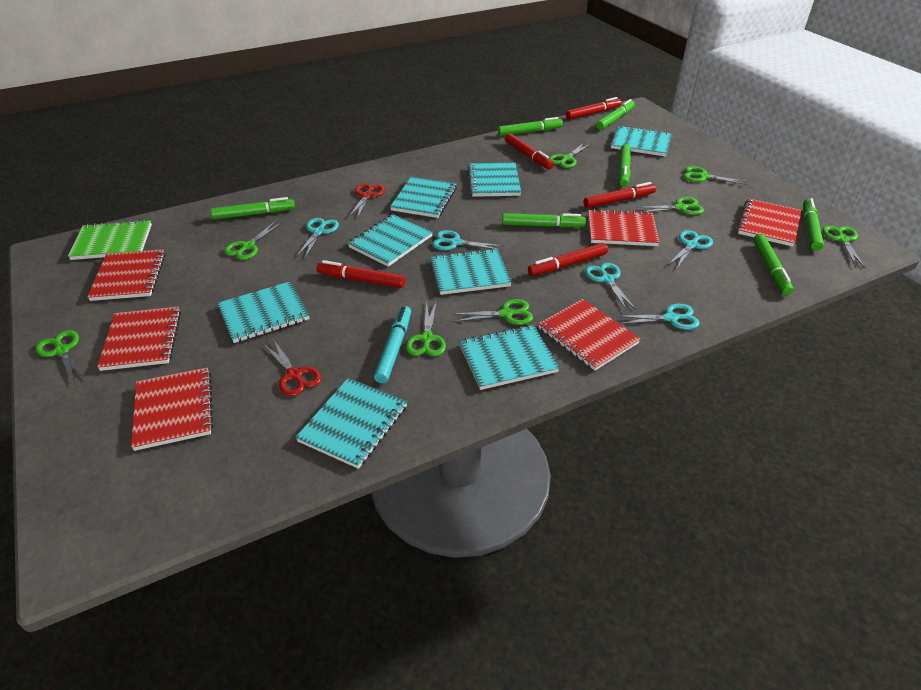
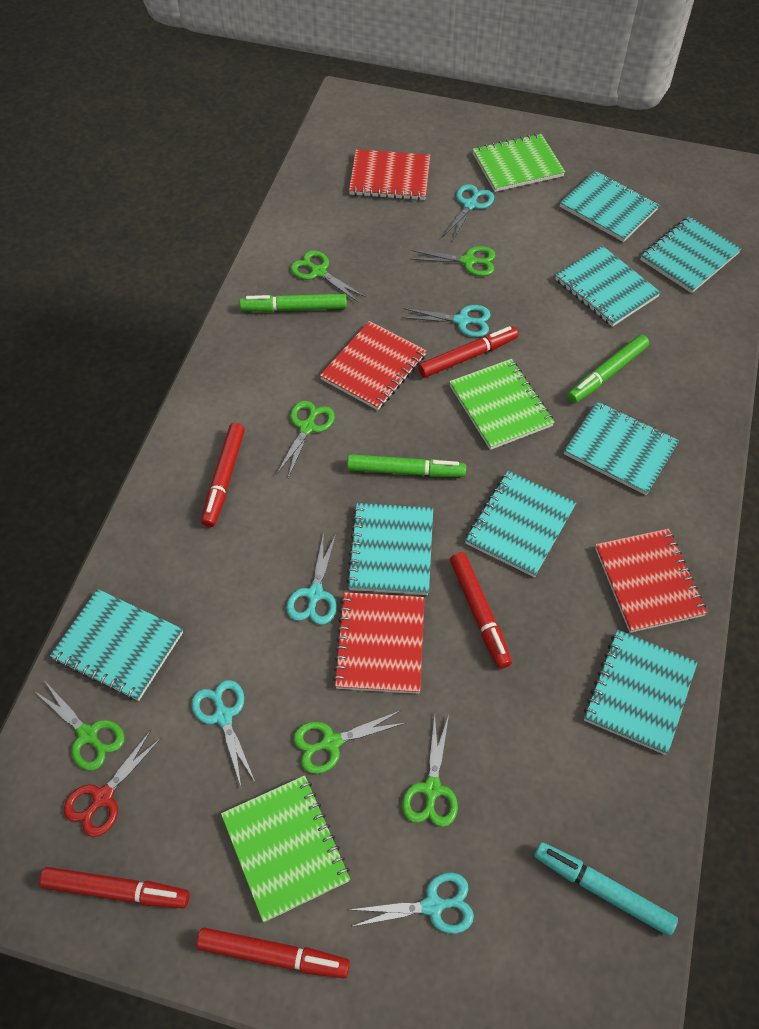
green marker: 7 -> 3
green notebook: 1 -> 3
green scissors: 8 -> 6
red notebook: 6 -> 4
red scissors: 2 -> 1

